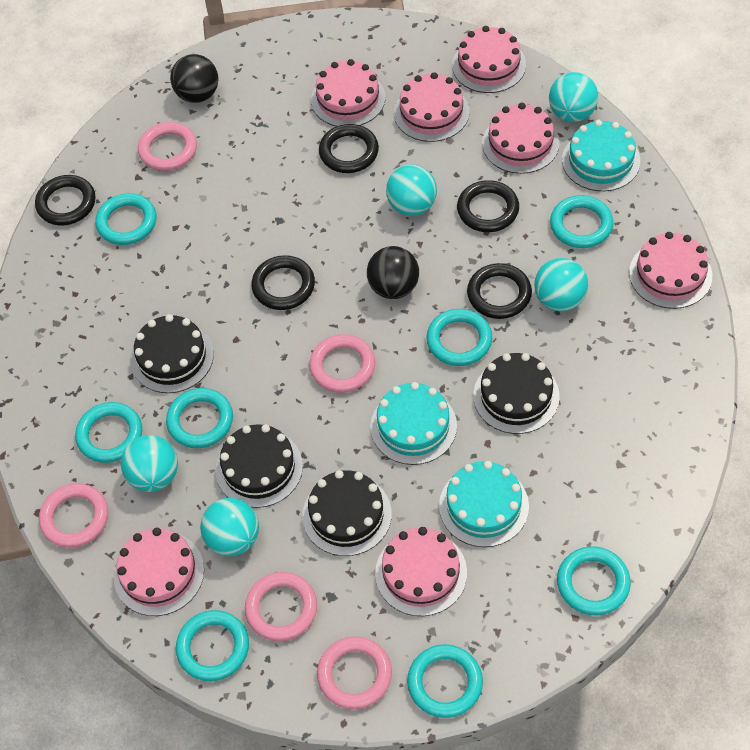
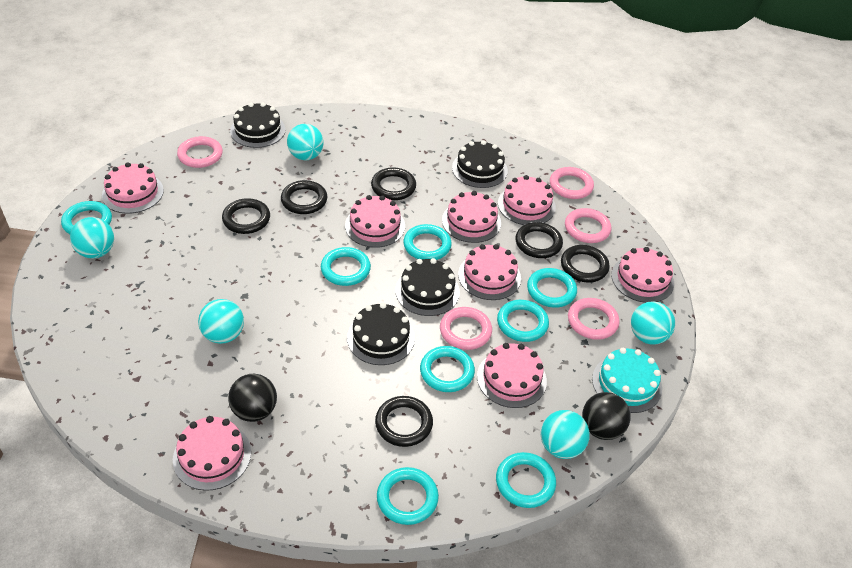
black ring: 5 -> 6
pink cake: 7 -> 8
turquoise cake: 3 -> 1

